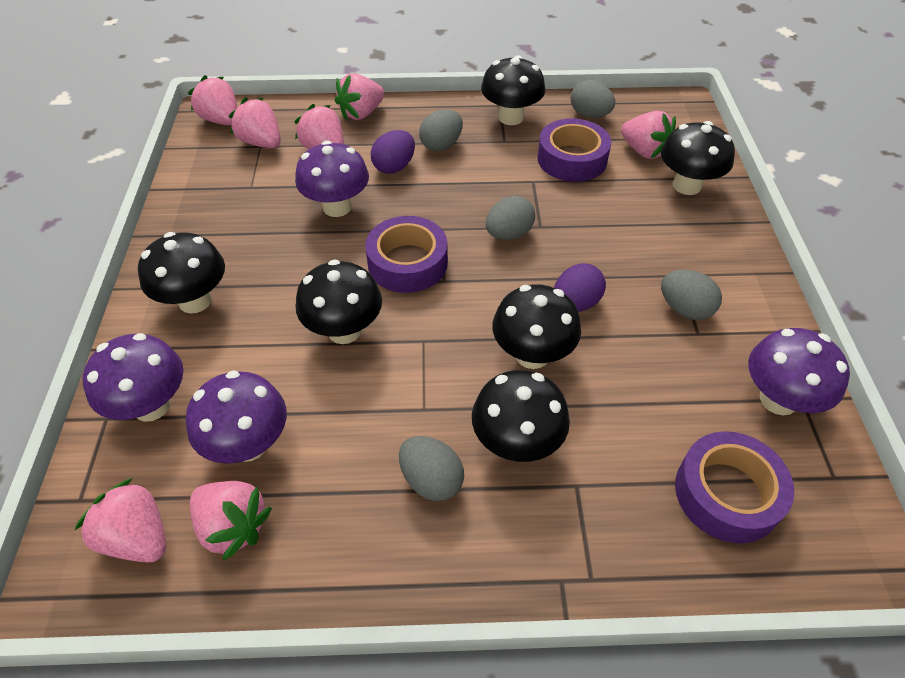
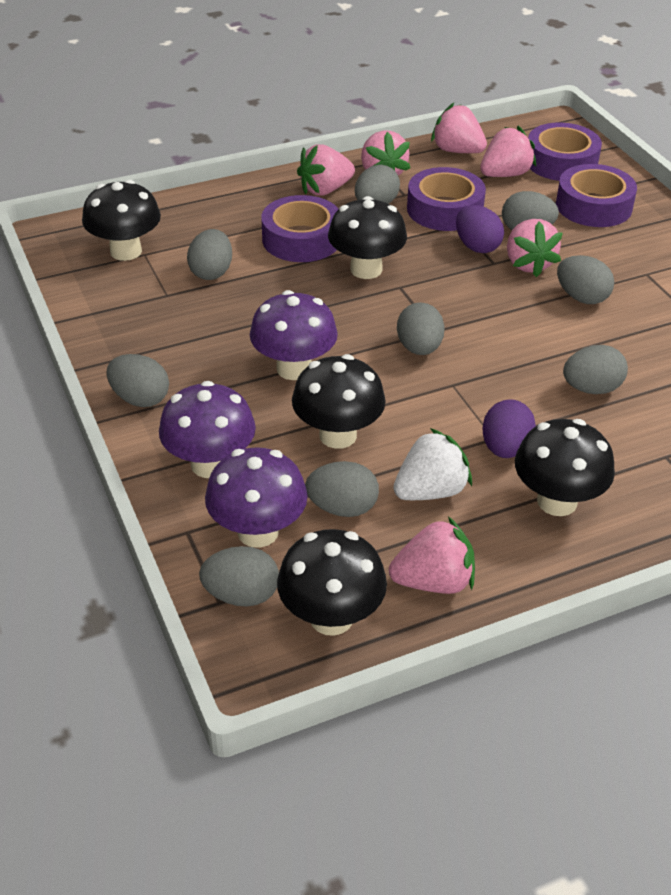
black mushroom: 6 -> 5
grey egg: 5 -> 9
pink strawberry: 7 -> 6
purple mushroom: 4 -> 3
purple tape: 3 -> 4
white strawberry: 0 -> 1

